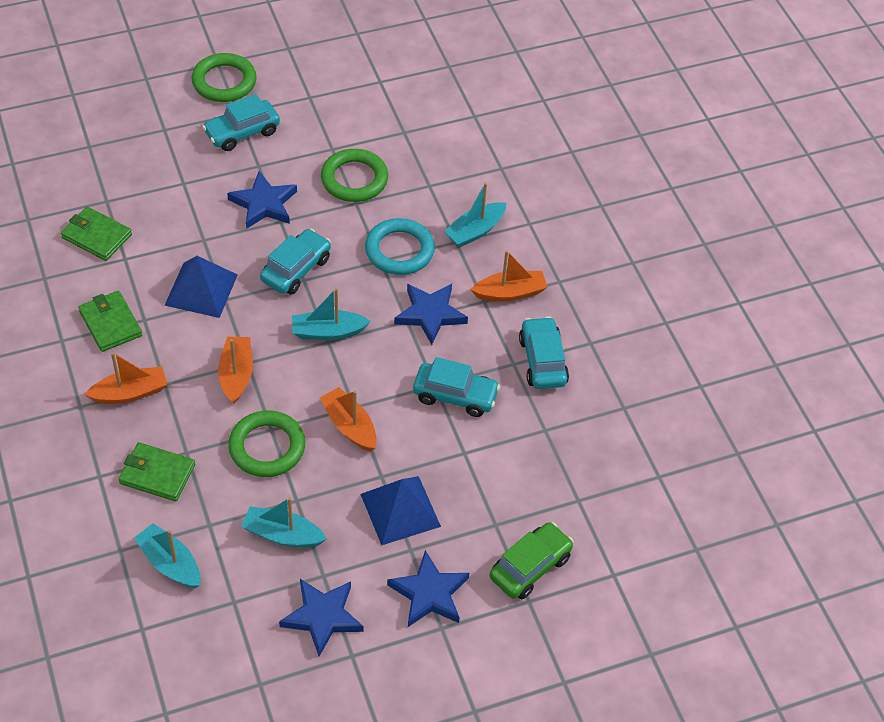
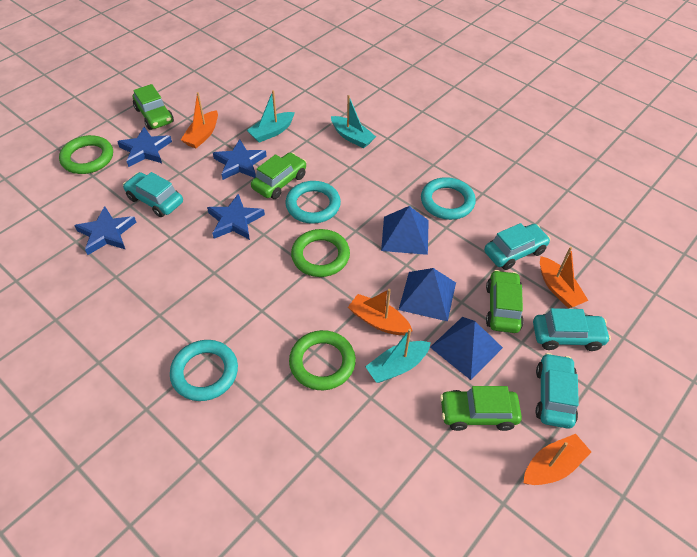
blue pyramid: 2 -> 3
green car: 1 -> 4
green wallet: 3 -> 0
turquoise boat: 4 -> 3
turquoise ring: 1 -> 3

